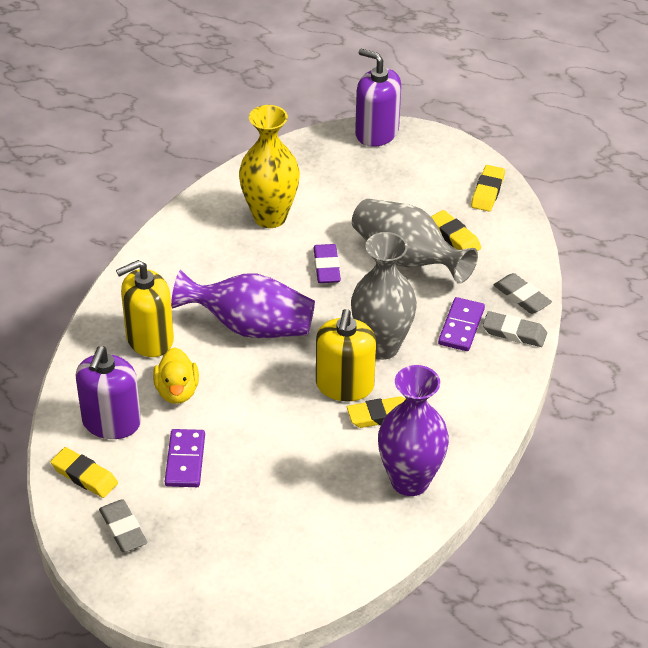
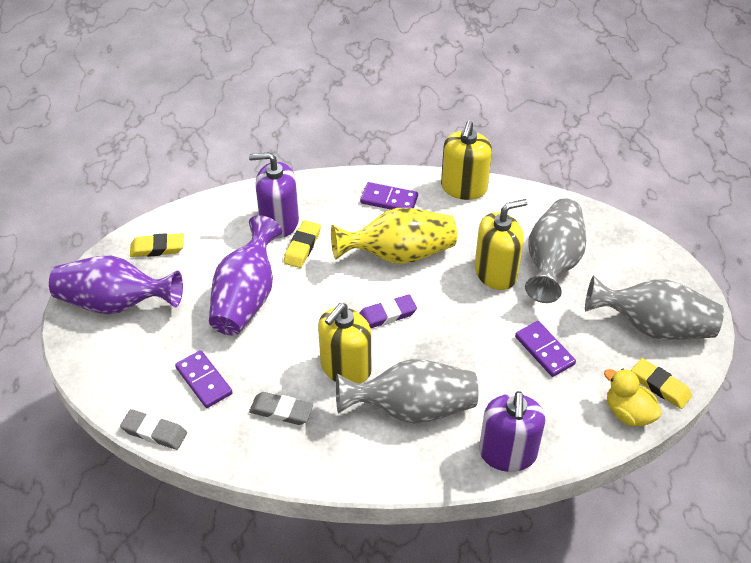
grey eraser: 3 -> 2
grey vase: 2 -> 3
purple domino: 2 -> 3
yellow eraser: 4 -> 3
yellow soap dispenser: 2 -> 3

